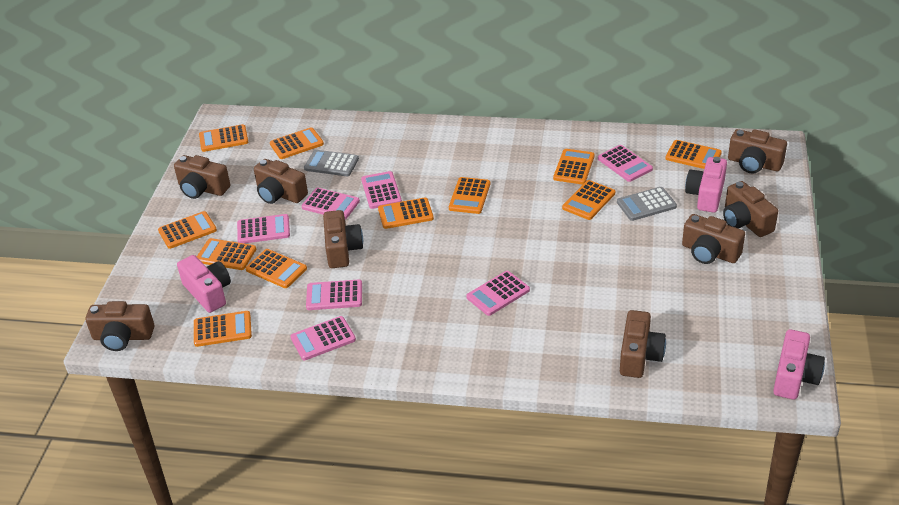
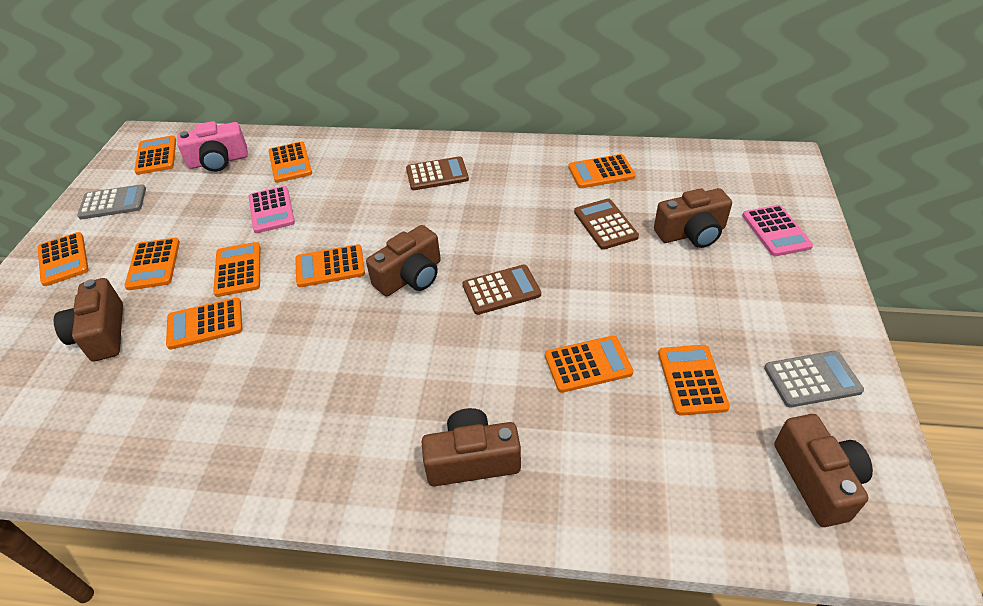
brown calculator: 0 -> 3
brown camera: 8 -> 5
orange calculator: 11 -> 10
pink calculator: 7 -> 2
pink camera: 3 -> 1

